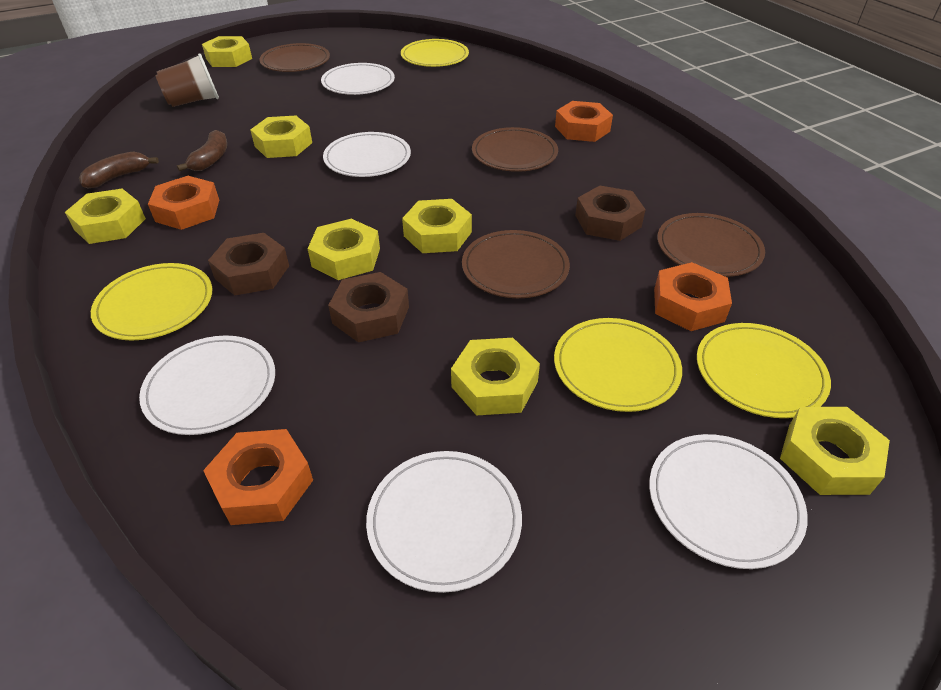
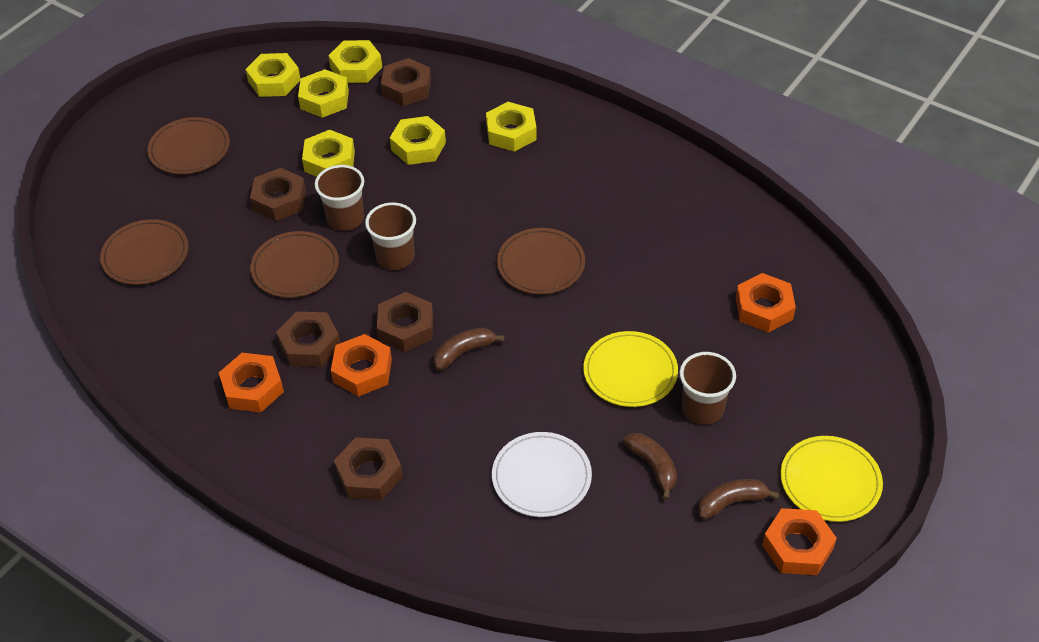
brown banana: 2 -> 3
brown cup: 1 -> 3
brown nut: 3 -> 5
white plate: 5 -> 1
yellow nut: 7 -> 6
yellow plate: 4 -> 2

